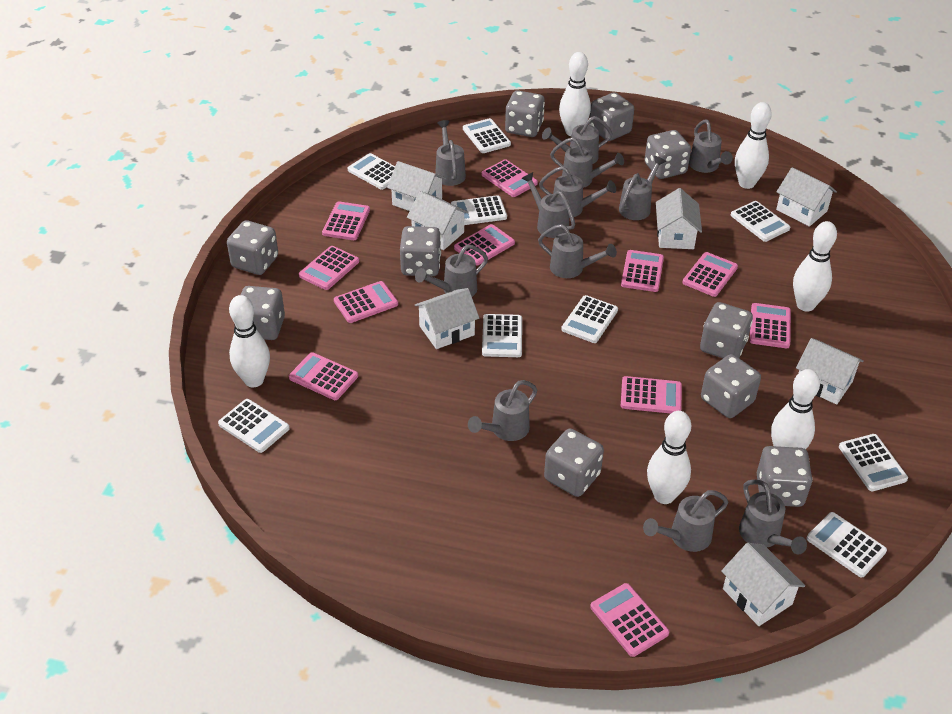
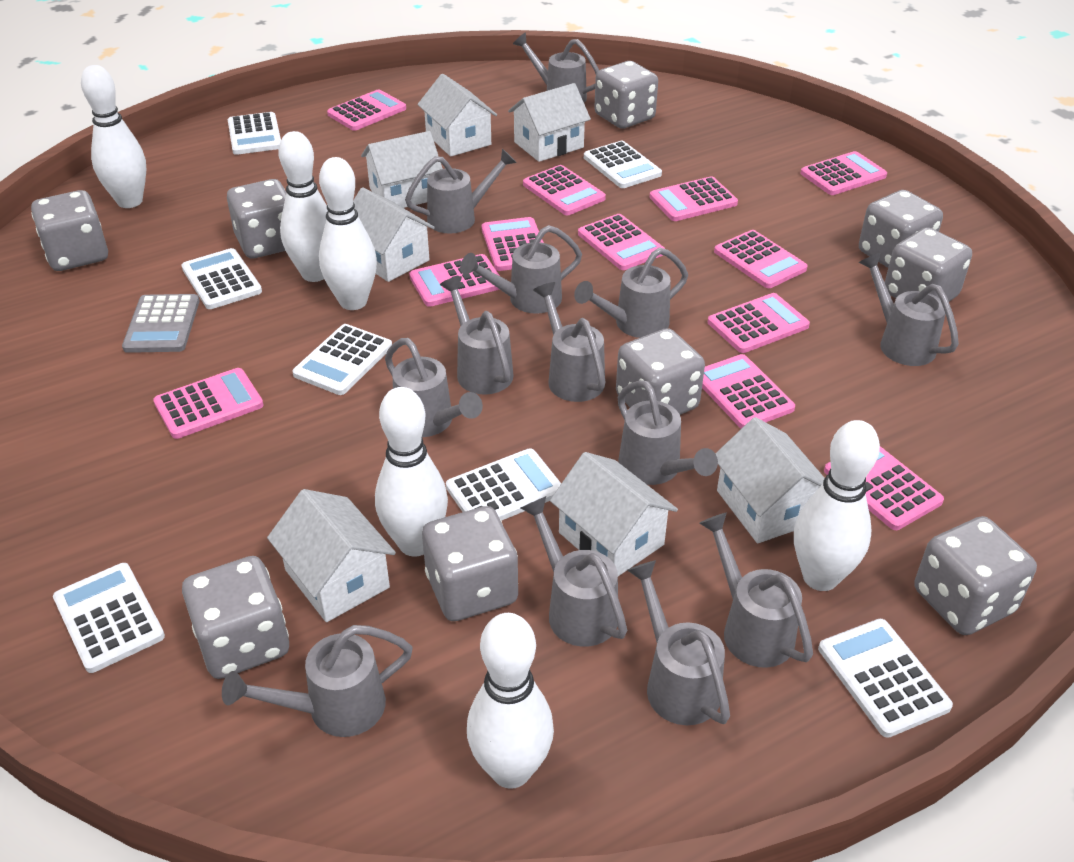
grey calculator: 0 -> 1
grey dice: 10 -> 9
grey watering can: 12 -> 13
pink calculator: 11 -> 12
white calculator: 9 -> 7

